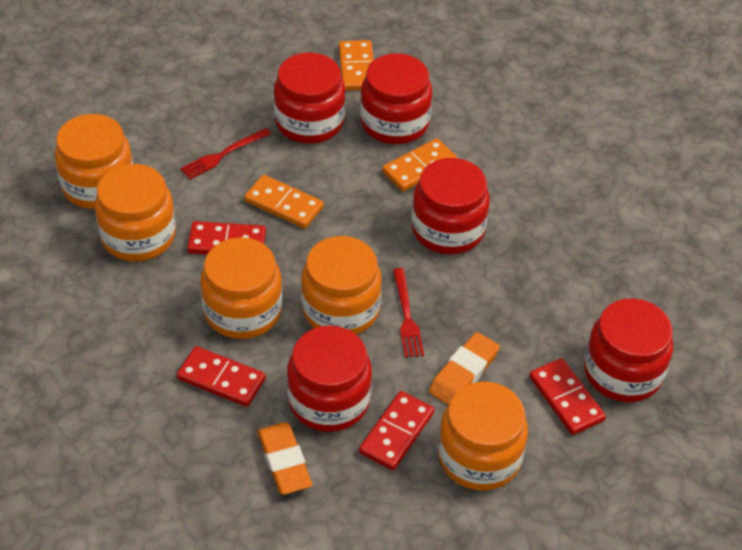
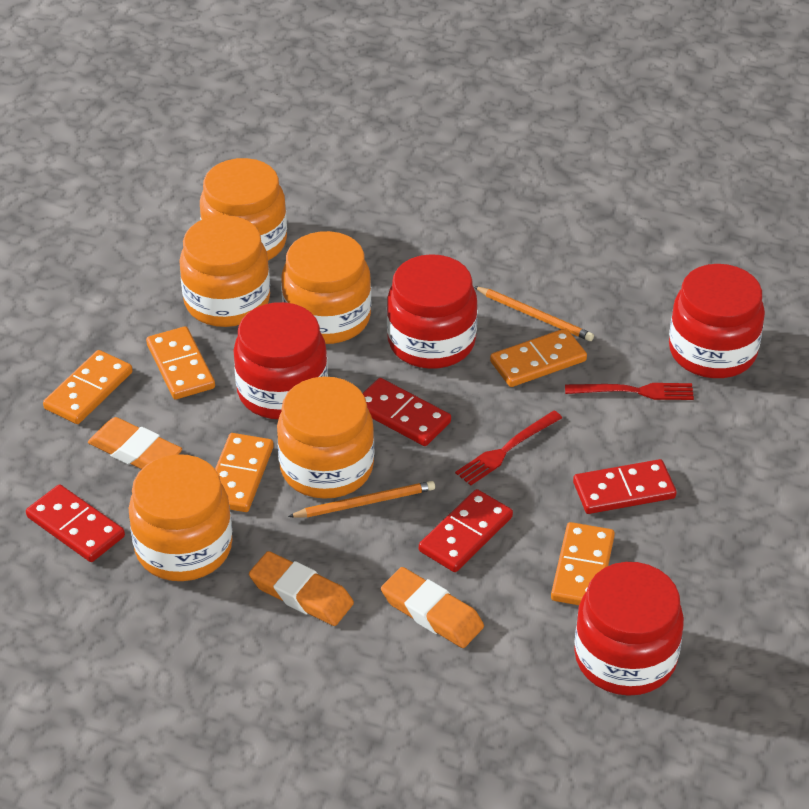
orange domino: 3 -> 5
orange eraser: 2 -> 3
orange pencil: 0 -> 2
red jar: 5 -> 4

